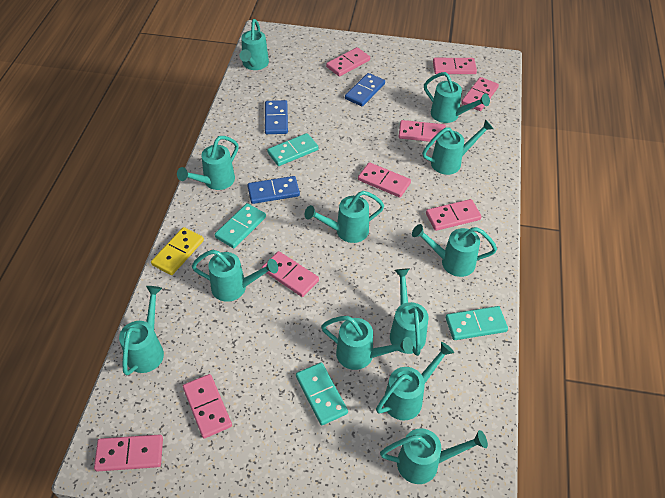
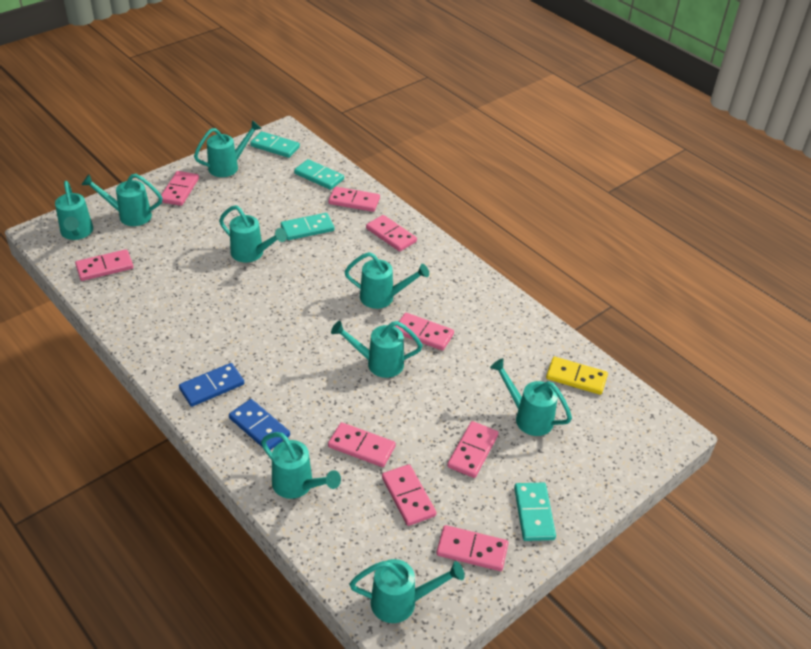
blue domino: 3 -> 2
turquoise watering can: 12 -> 9

